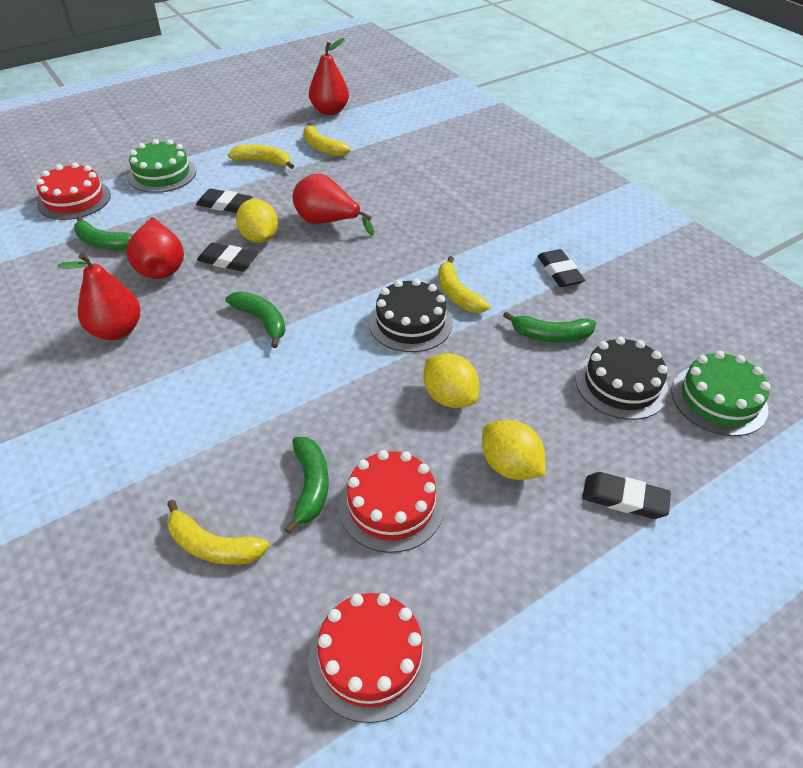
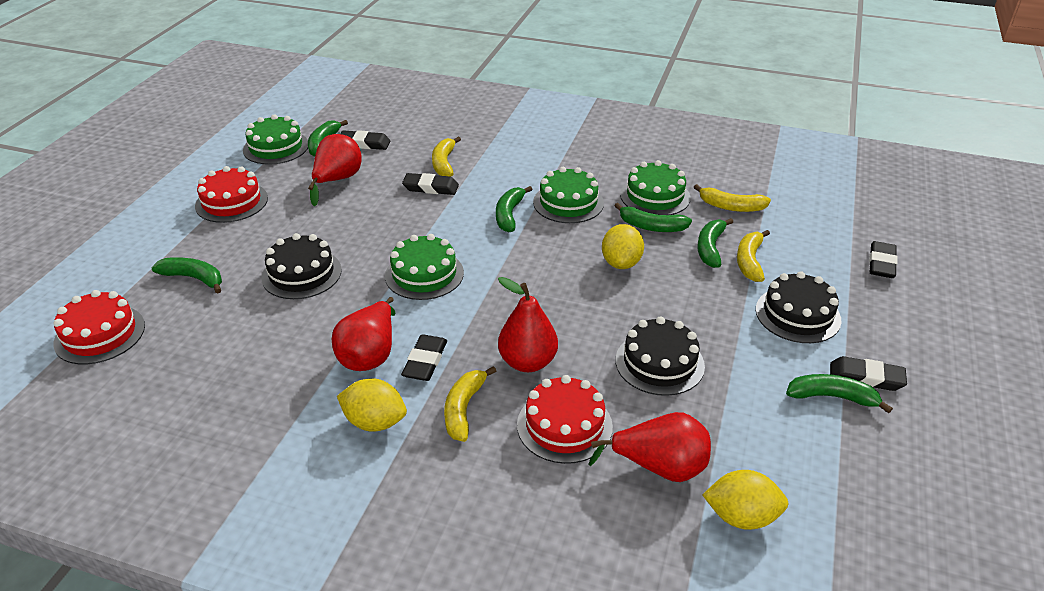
black cake: 2 -> 3
black eraser: 4 -> 5
green banana: 4 -> 6
green cake: 2 -> 4

